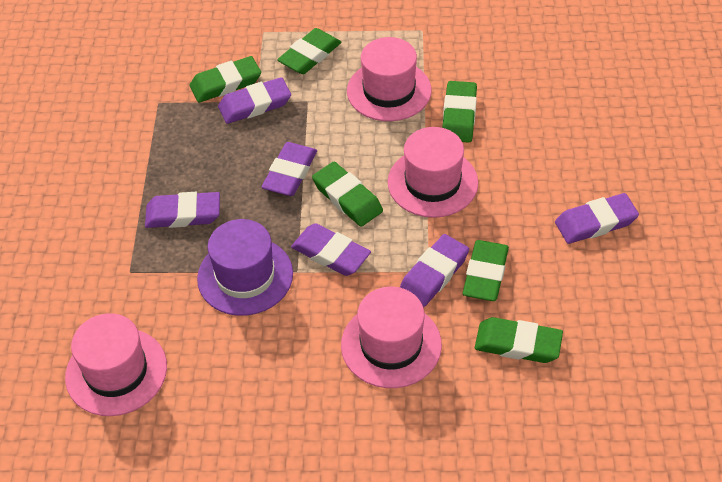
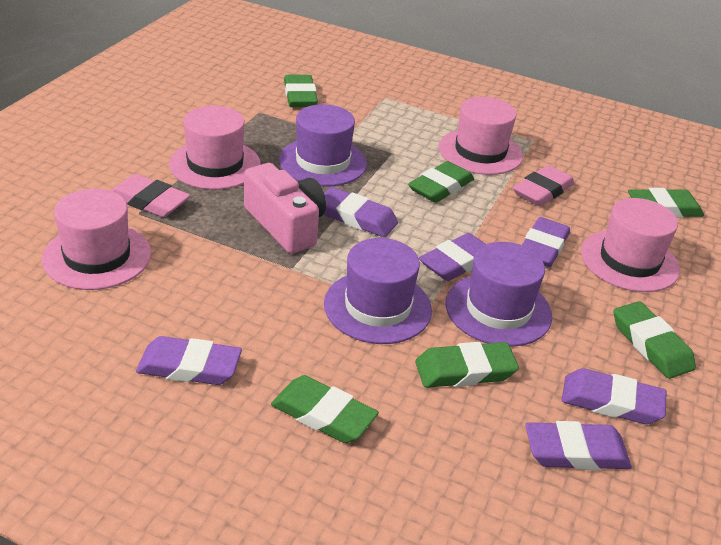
pink camera: 0 -> 1
pink eraser: 0 -> 2
purple hat: 1 -> 3

